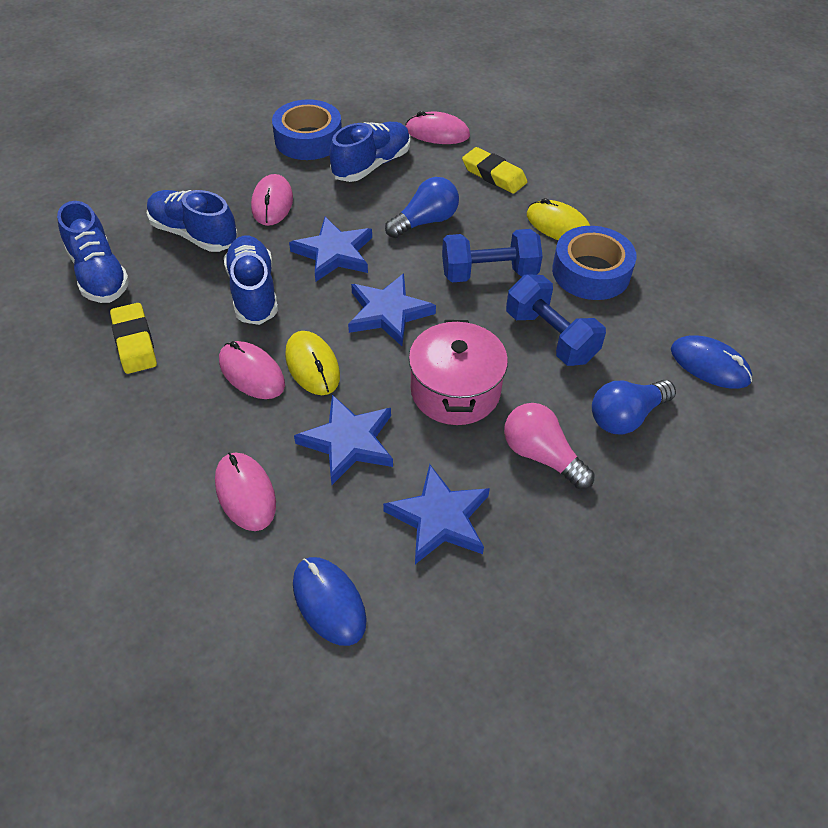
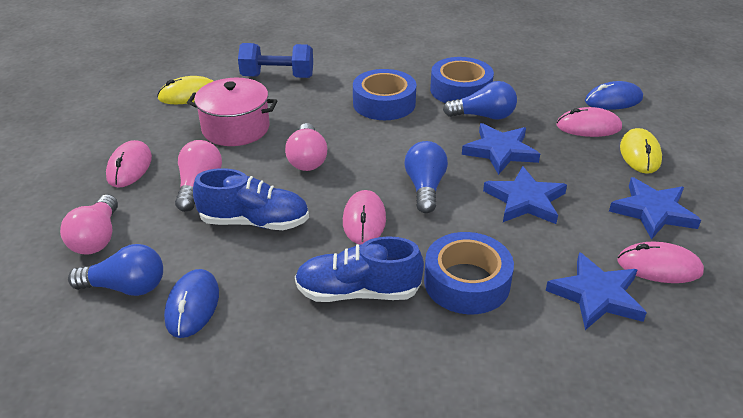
blue dumbbell: 2 -> 1
blue light bulb: 2 -> 3
blue shoe: 4 -> 2
blue tape: 2 -> 3
pink light bulb: 1 -> 3
yellow eraser: 2 -> 0

